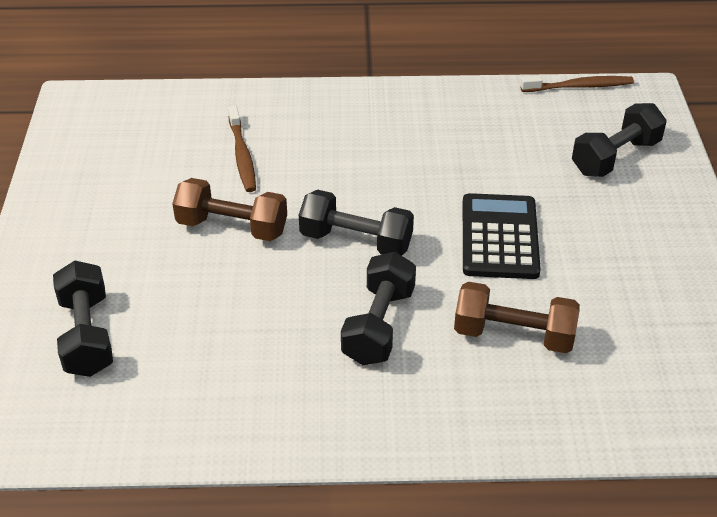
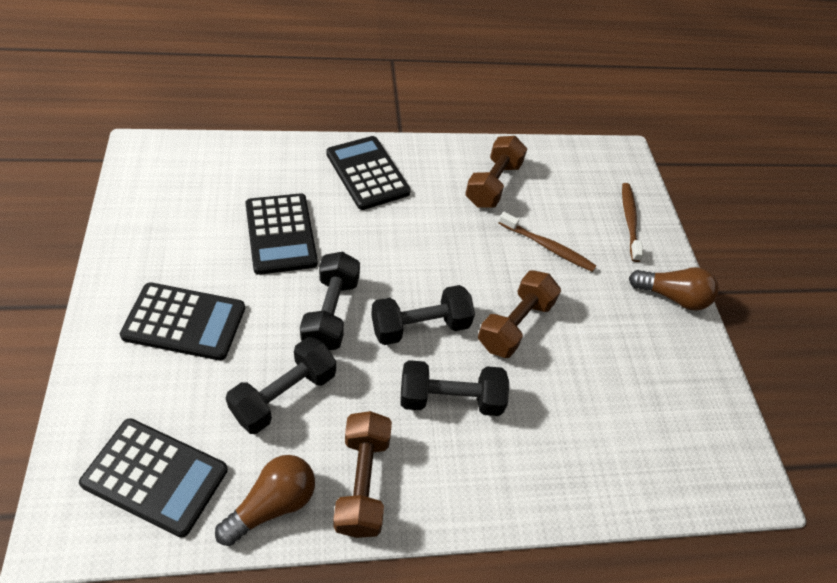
black calculator: 1 -> 4
brown dumbbell: 2 -> 3
brown light bulb: 0 -> 2

